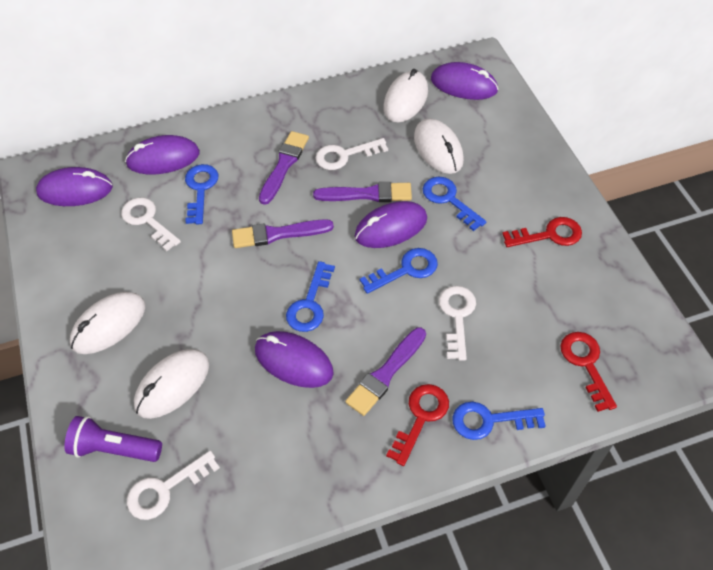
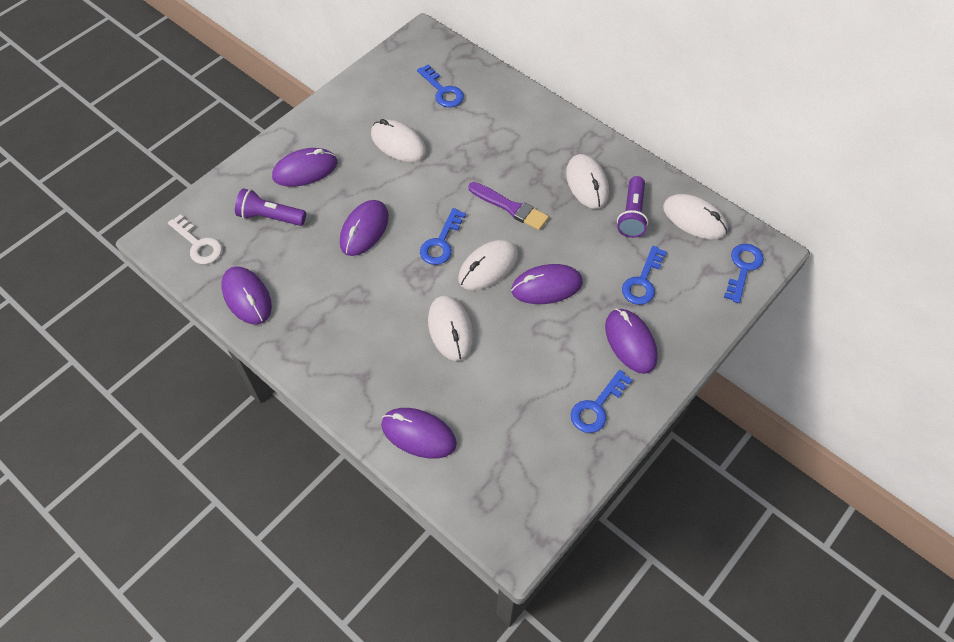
purple brush: 4 -> 1
purple flashlight: 1 -> 2
purple mouse: 5 -> 6
red key: 3 -> 0
white key: 4 -> 1
white mouse: 4 -> 5

